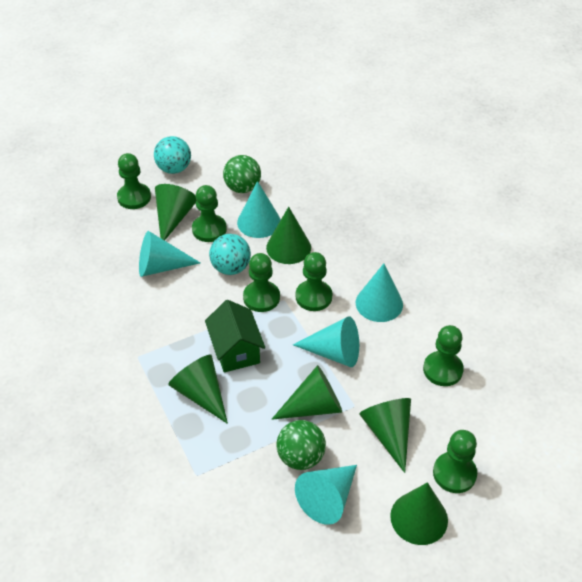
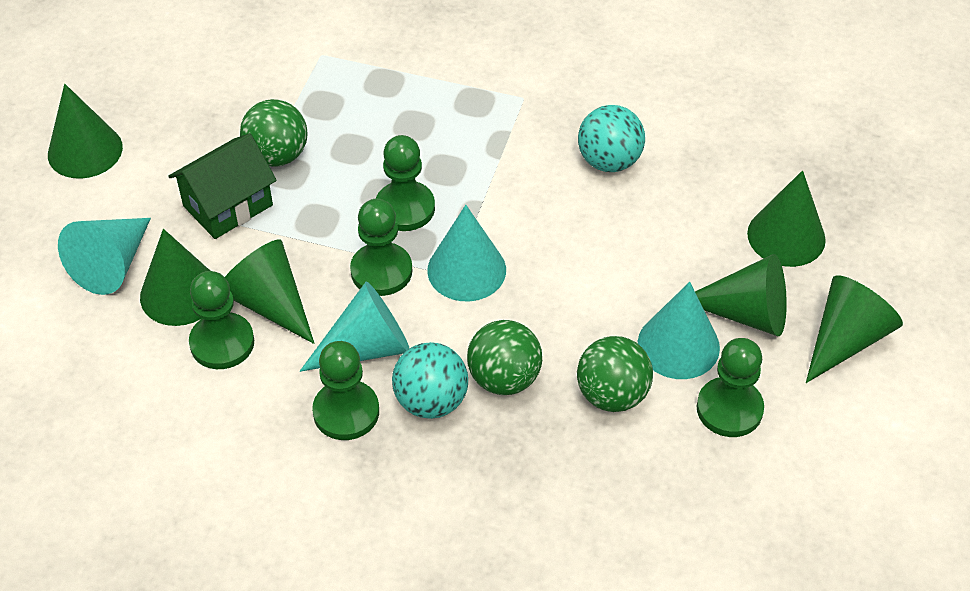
green ball: 2 -> 3
green pawn: 6 -> 5
turquoise cone: 5 -> 4

